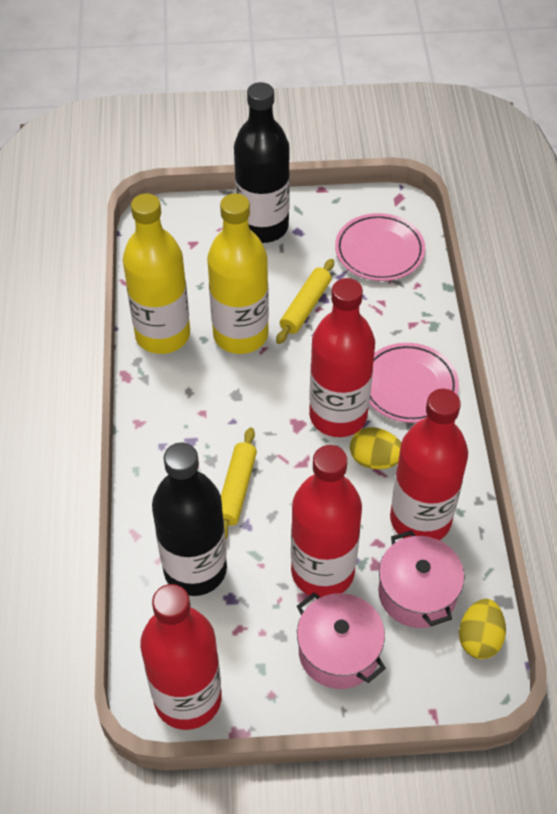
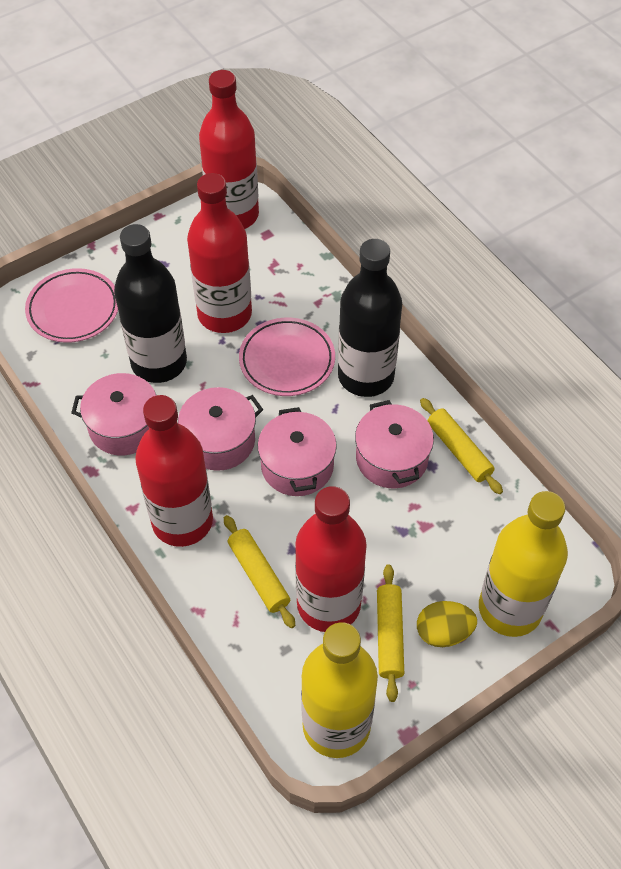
pink pot: 2 -> 4
yellow egg: 2 -> 1
yellow rolling pin: 2 -> 3

